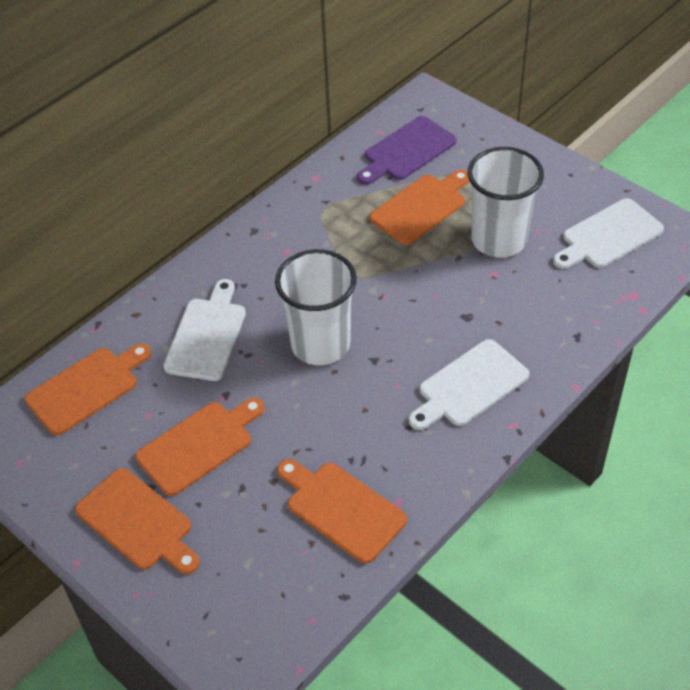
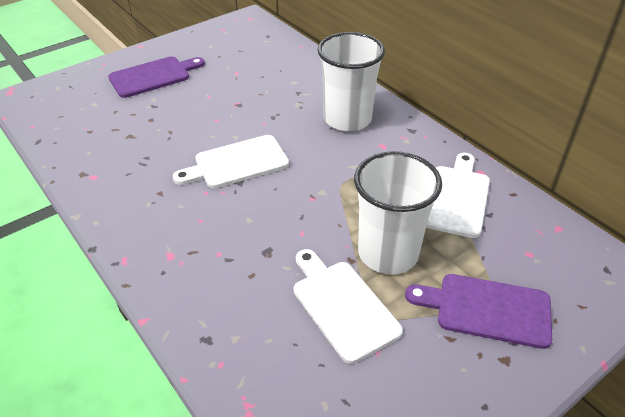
orange cutting board: 5 -> 0
purple cutting board: 1 -> 2

